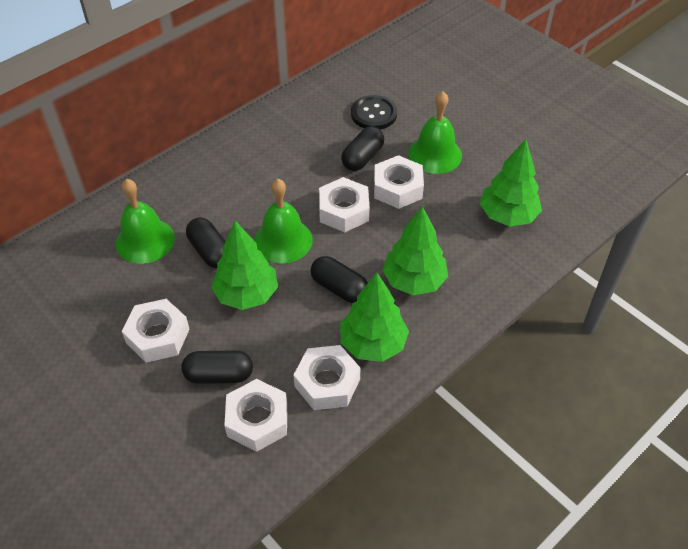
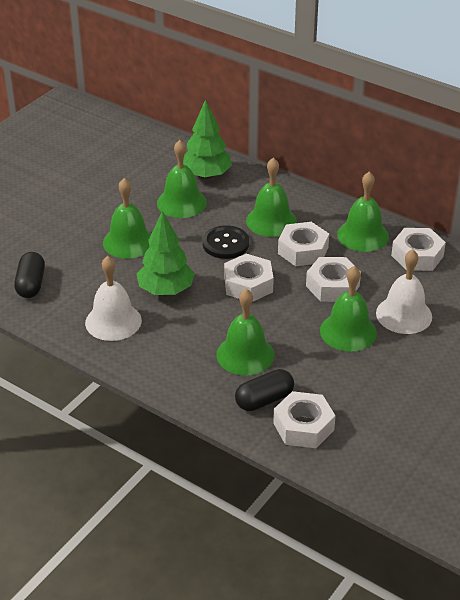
black capsule: 4 -> 2
green bell: 3 -> 6
green tree: 4 -> 2
white bell: 0 -> 2

